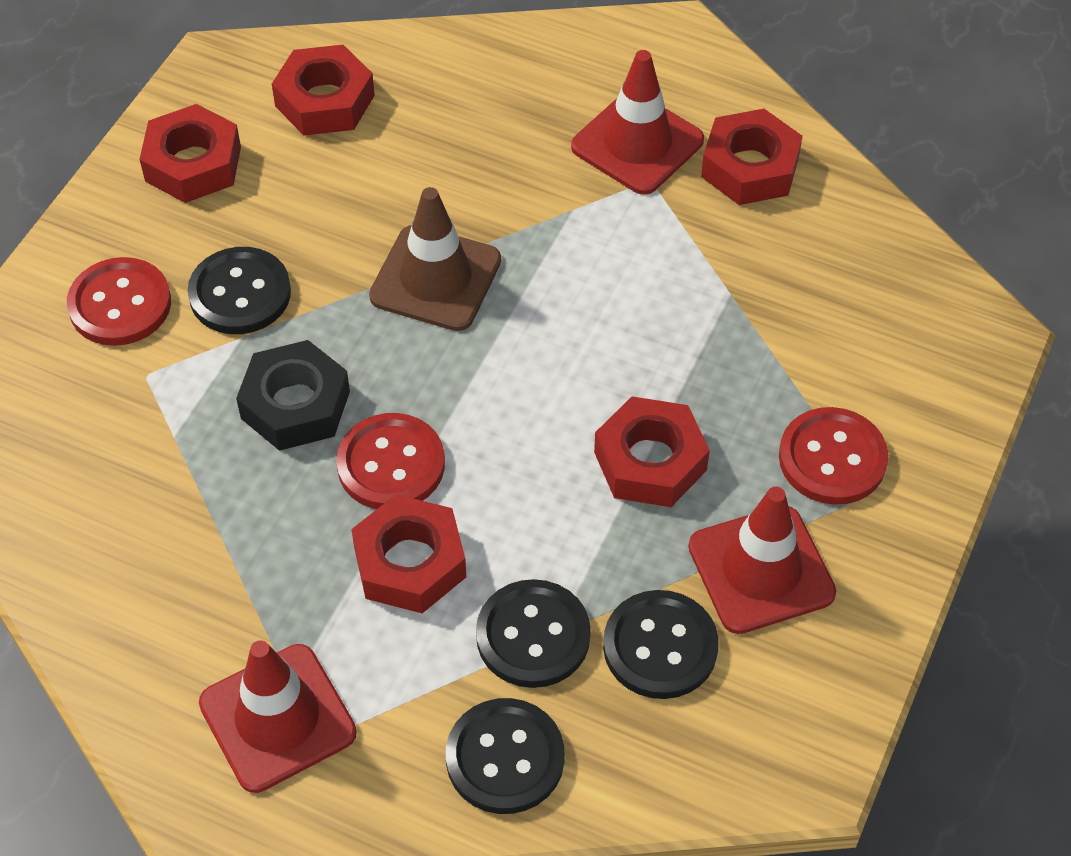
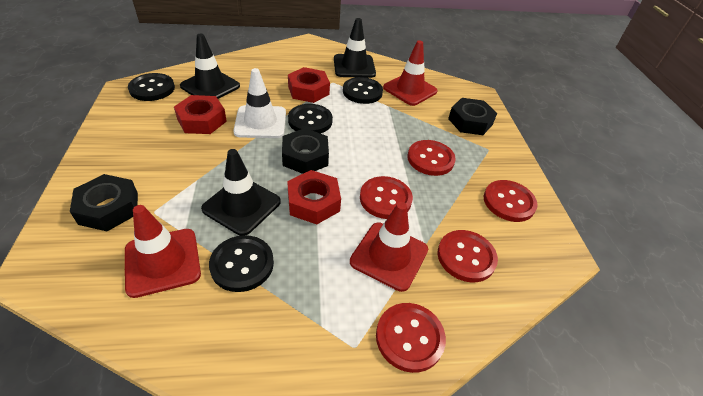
black nut: 1 -> 3
black traffic cone: 0 -> 3
brown traffic cone: 1 -> 0
red button: 3 -> 5
red nut: 5 -> 3
white traffic cone: 0 -> 1

